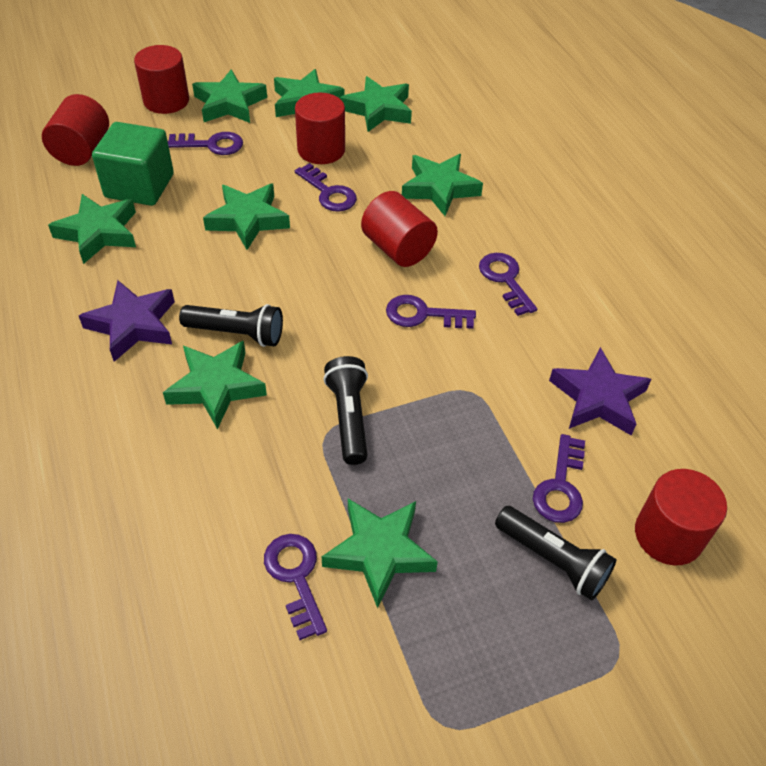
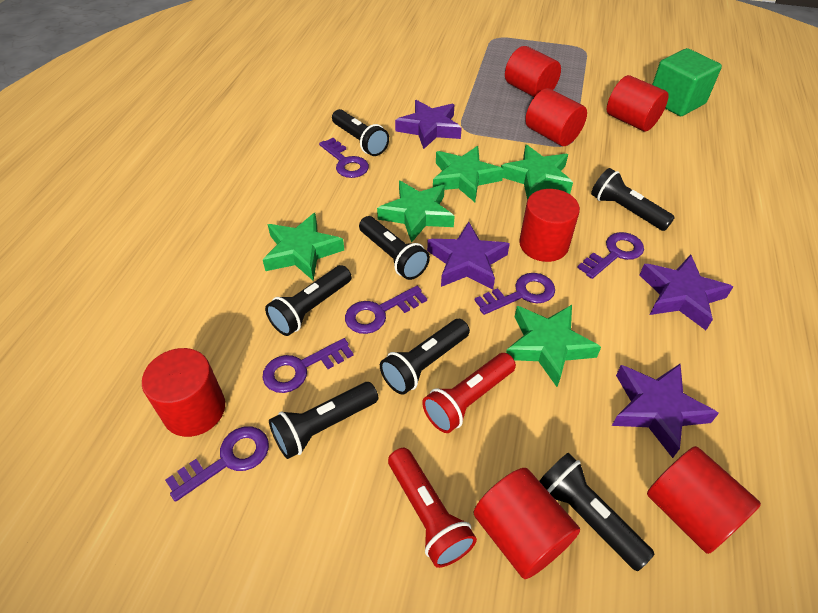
black flashlight: 3 -> 7
green star: 8 -> 5
purple star: 2 -> 4
red cylinder: 5 -> 7
red flashlight: 0 -> 2

